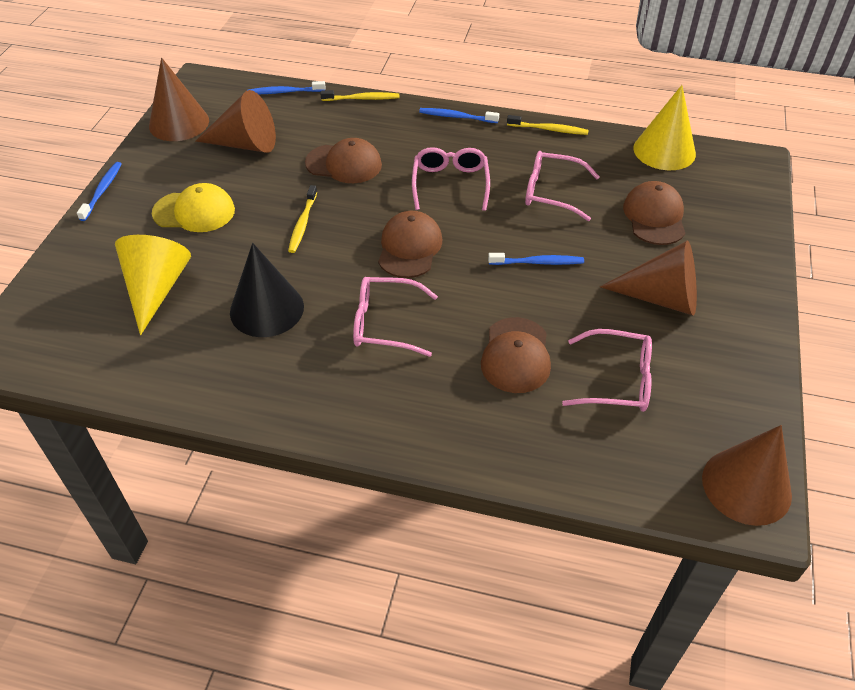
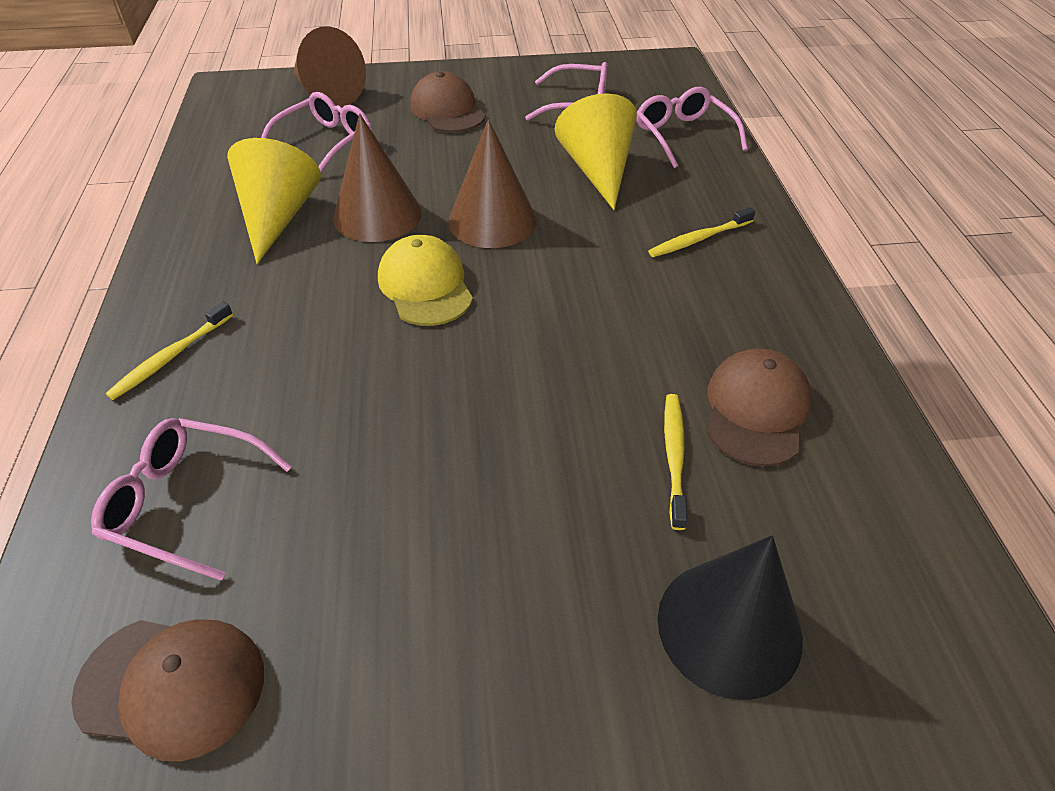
blue toothbrush: 4 -> 0
brown cap: 4 -> 3
brown cone: 4 -> 3

